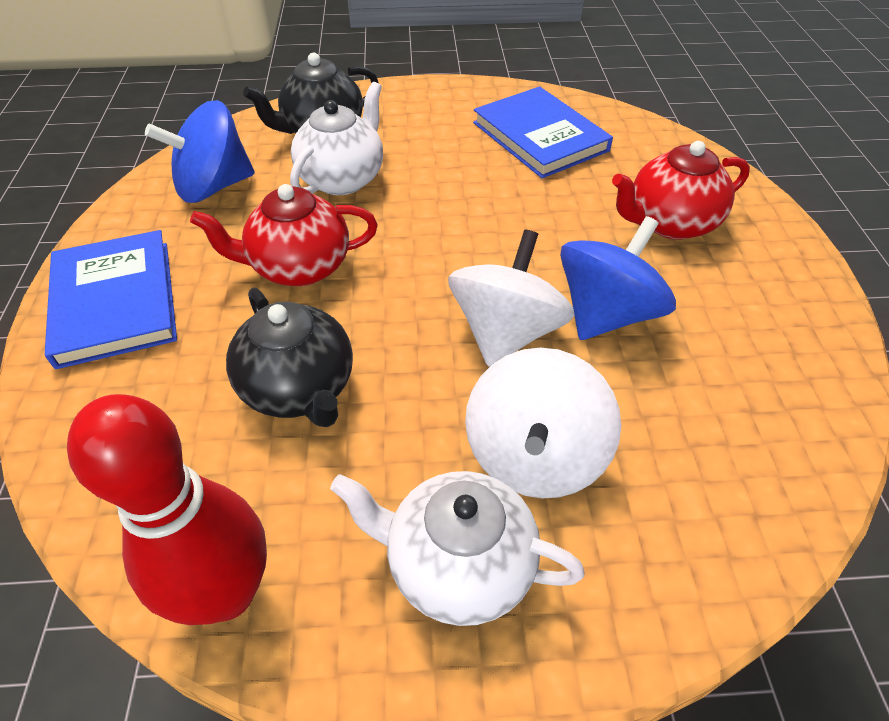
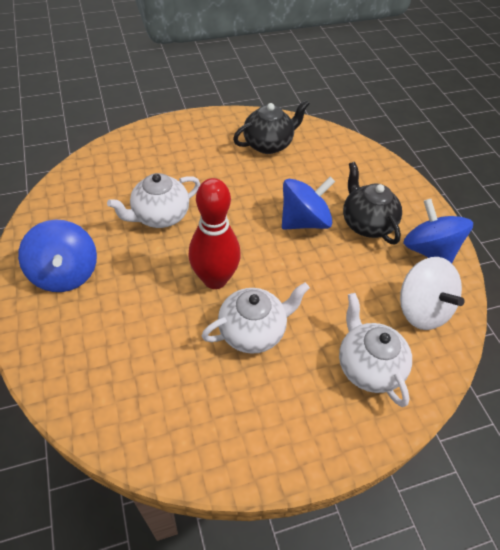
blue book: 2 -> 0
blue spinning top: 2 -> 3
red teapot: 2 -> 0
white spinning top: 2 -> 1
white teapot: 2 -> 3

